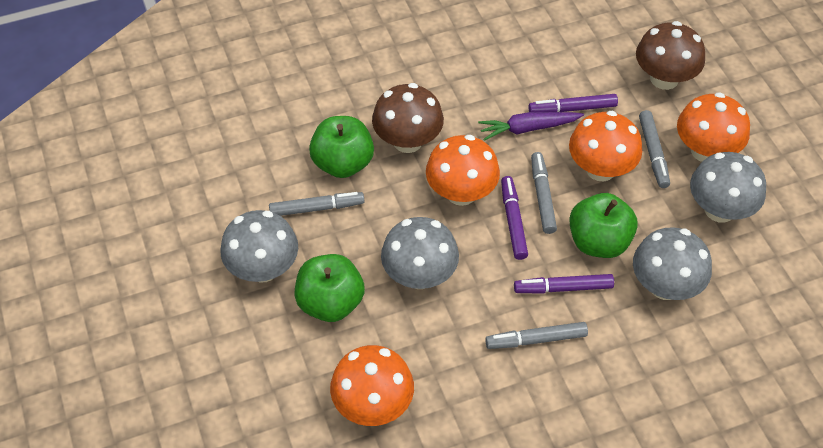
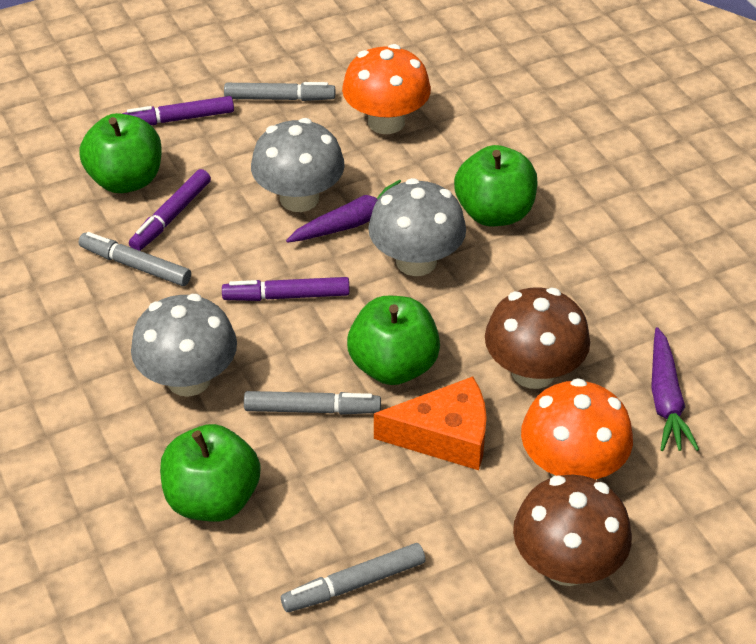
green apple: 3 -> 4
grey mushroom: 4 -> 3
orange cheese: 0 -> 1
orange mushroom: 4 -> 2
purple carrot: 1 -> 2

